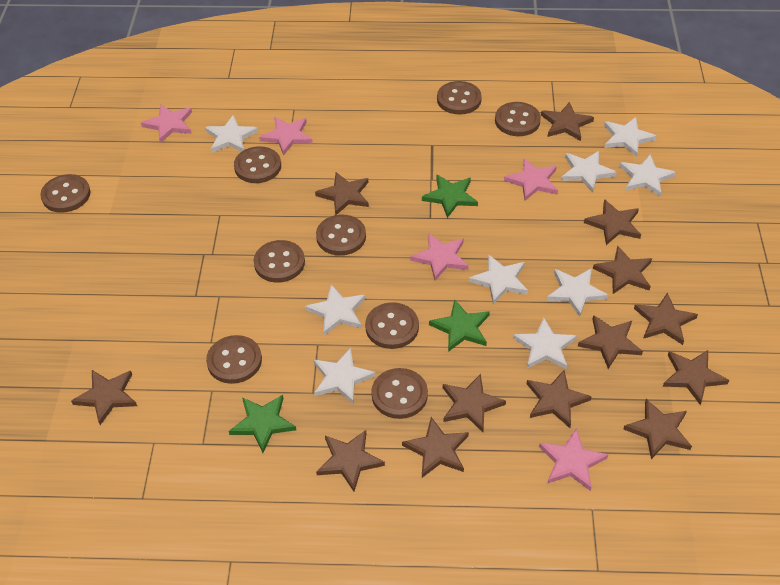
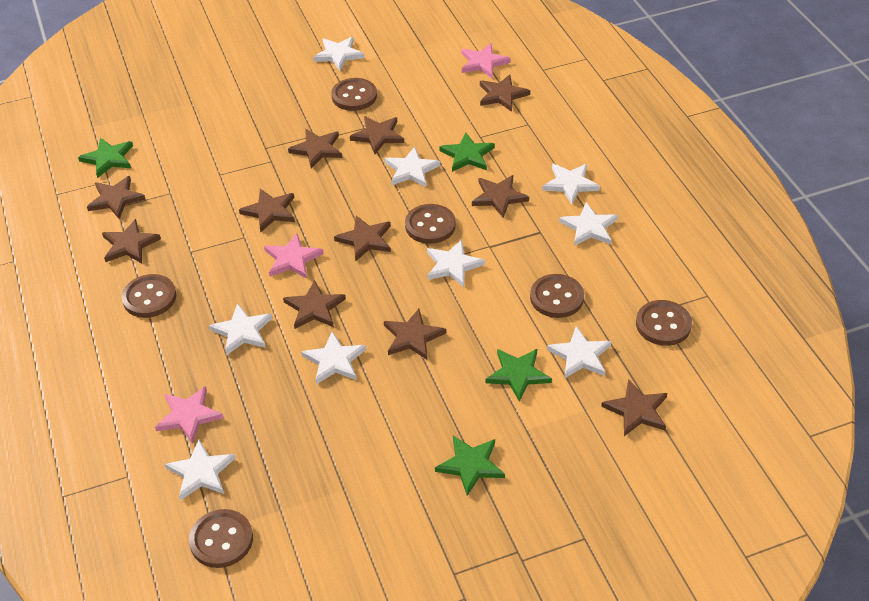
brown button: 9 -> 6
brown star: 13 -> 11
green star: 3 -> 4
pink star: 5 -> 3

